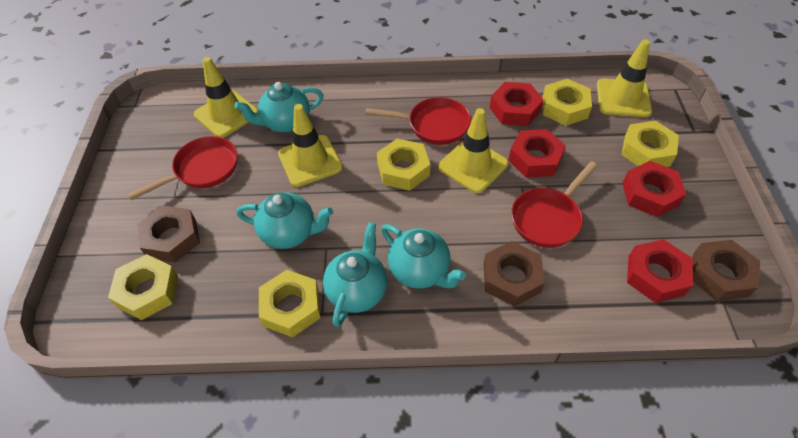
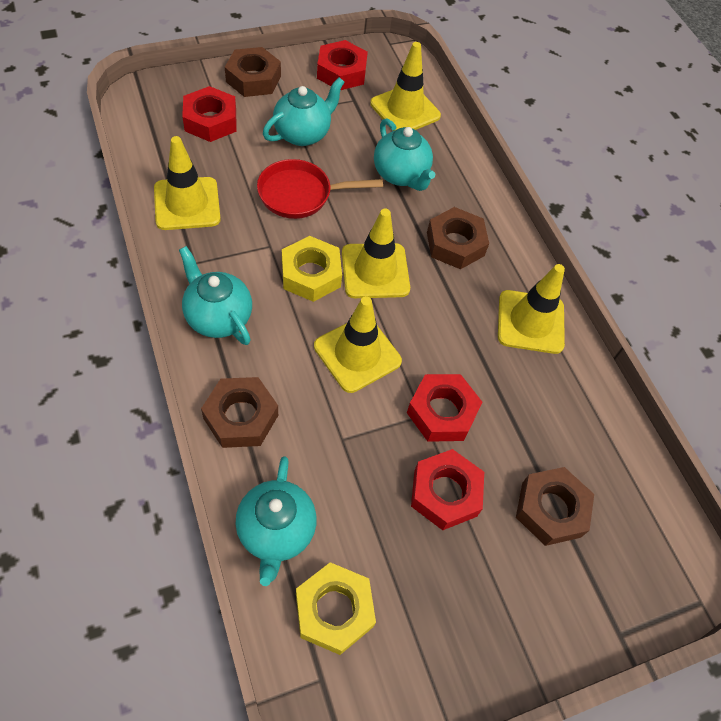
brown nut: 3 -> 4
red pan: 3 -> 1
yellow nut: 5 -> 2
yellow traffic cone: 4 -> 5

